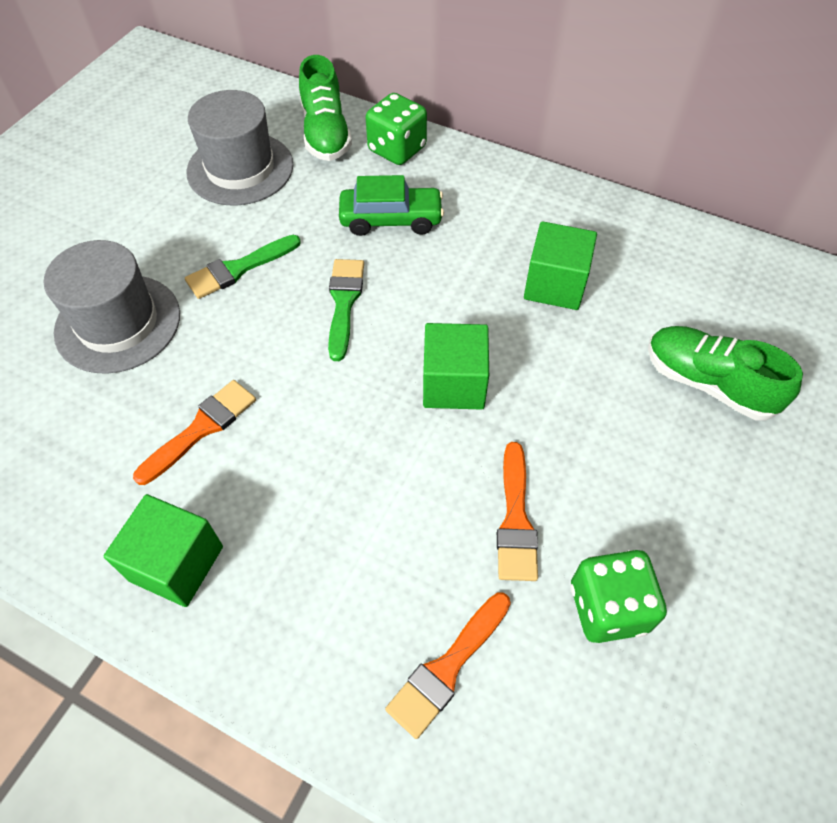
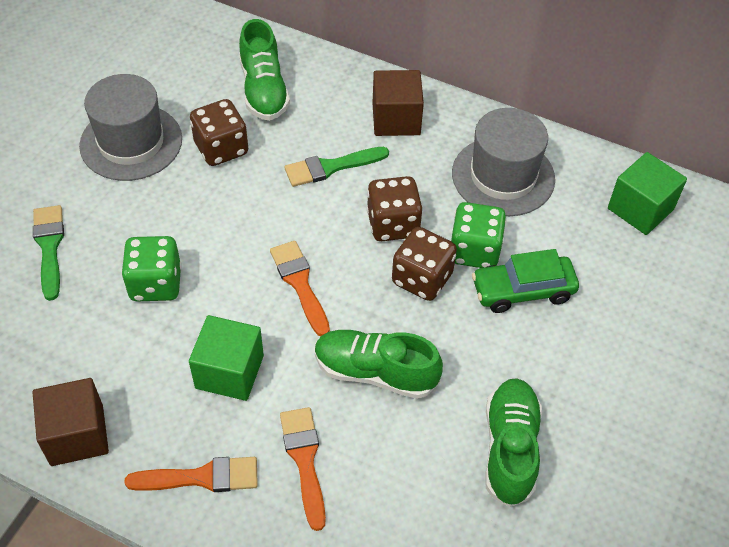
brown cube: 0 -> 2
brown dice: 0 -> 3
green cube: 3 -> 2
green shoe: 2 -> 3

